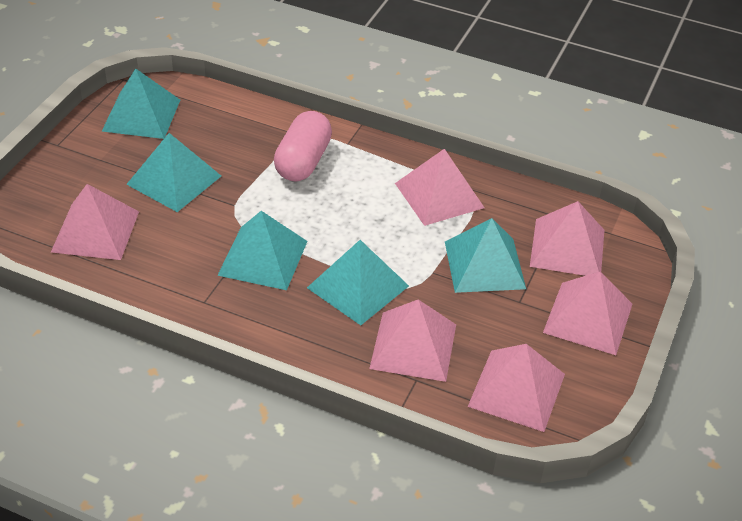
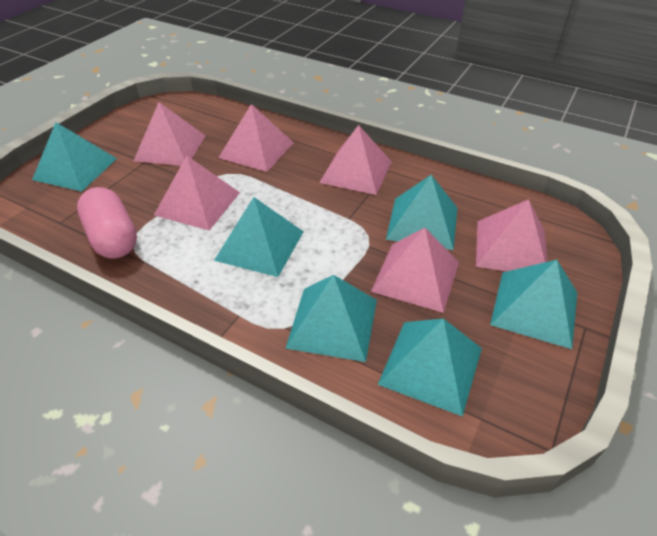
turquoise pyramid: 5 -> 6

